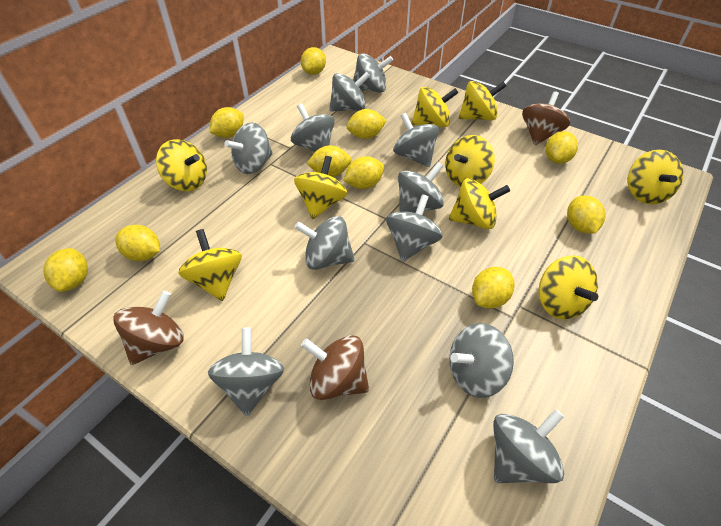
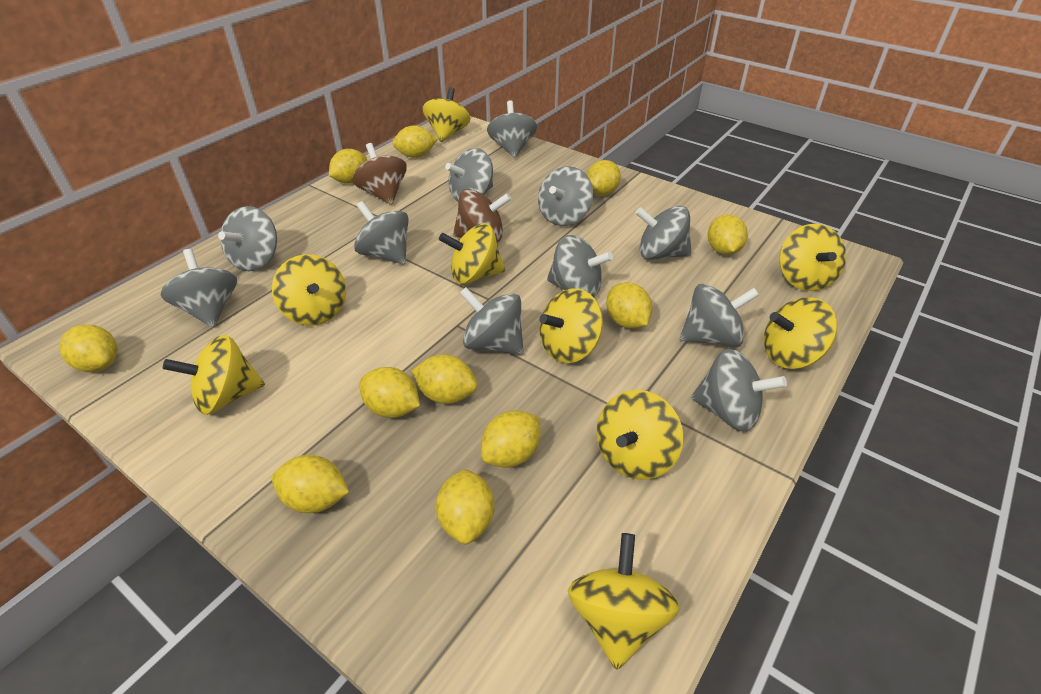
brown spinning top: 3 -> 2
yellow lemon: 10 -> 11

